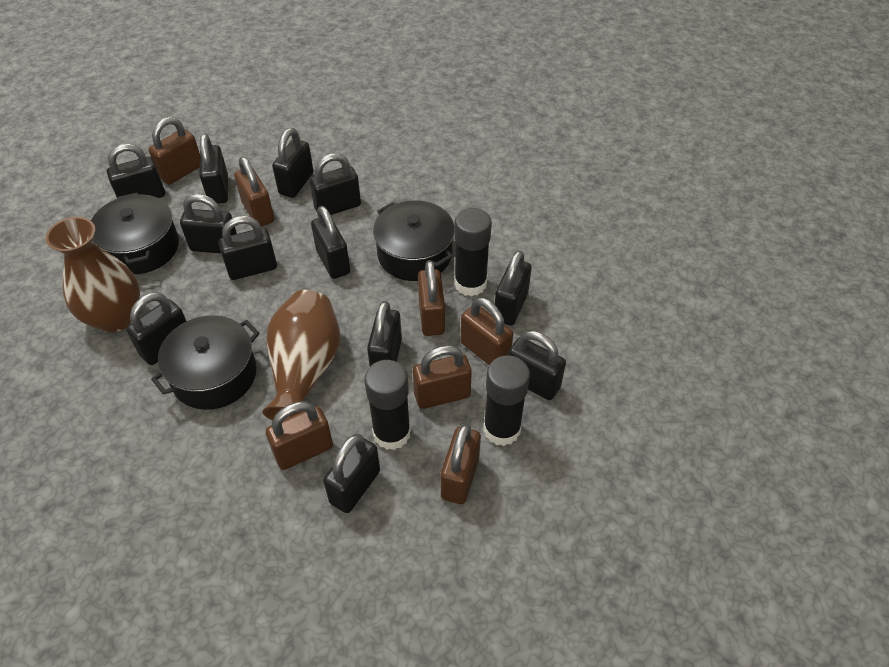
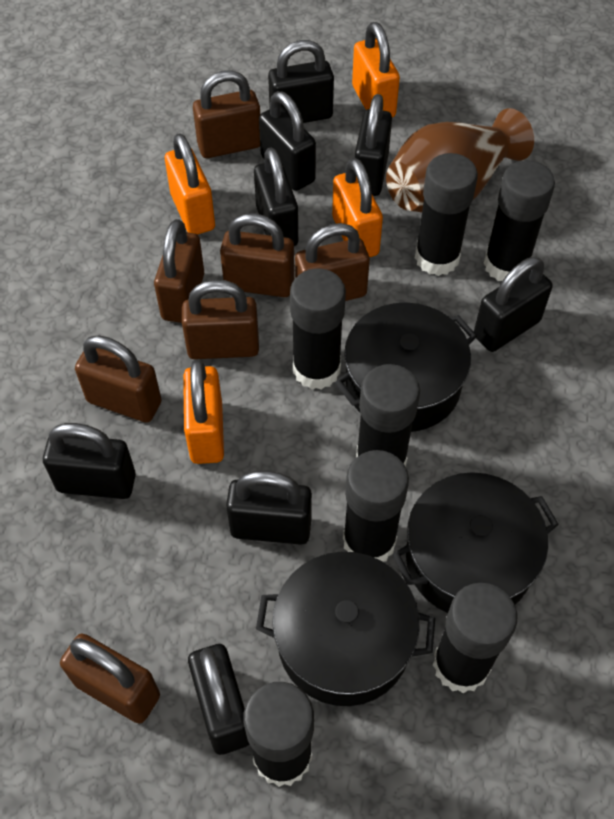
black glue stick: 3 -> 7
black padlock: 12 -> 8
brown vase: 2 -> 1
orange padlock: 0 -> 4

